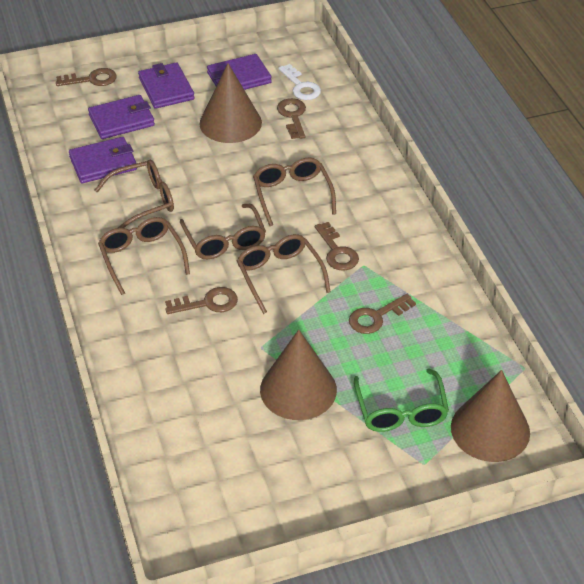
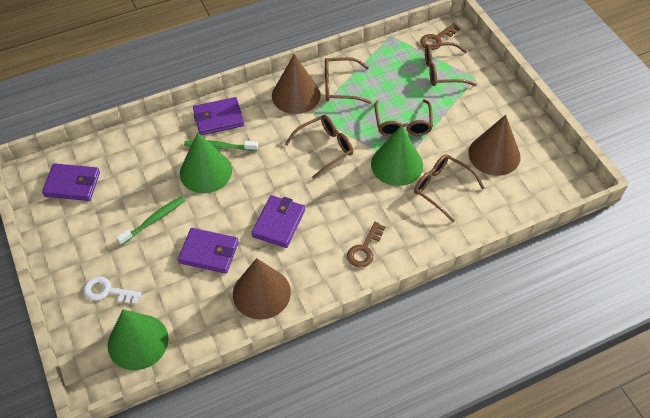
brown key: 5 -> 2
green cone: 0 -> 3
green glasses: 1 -> 0
green toothbrush: 0 -> 2

